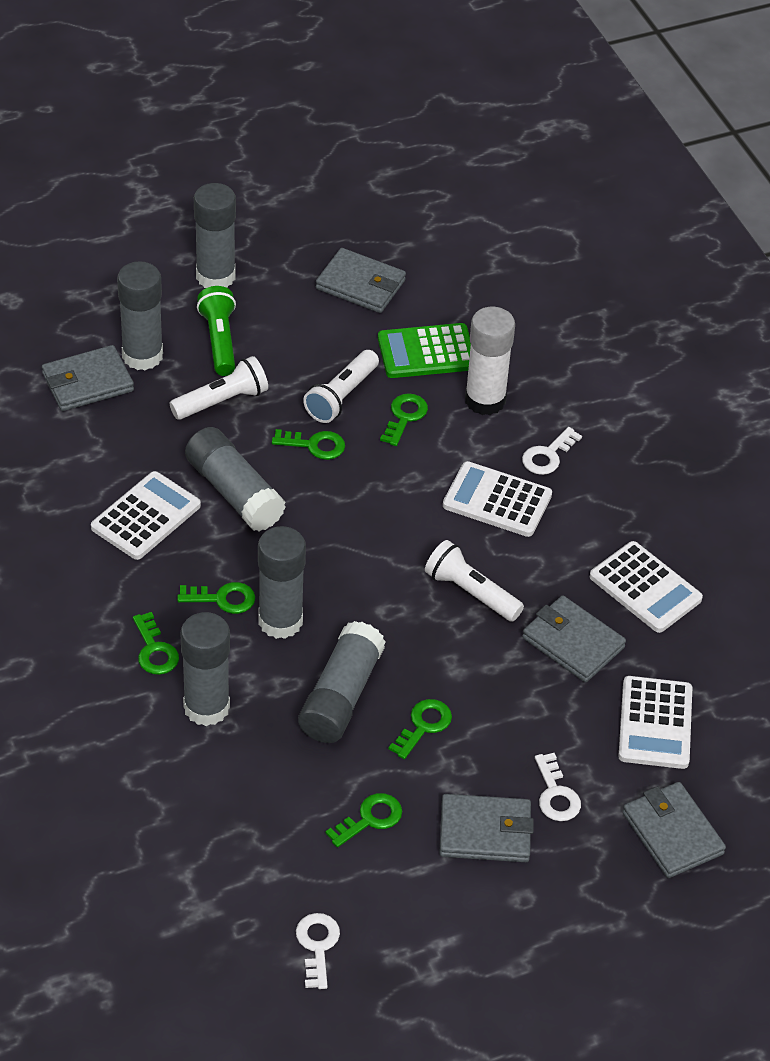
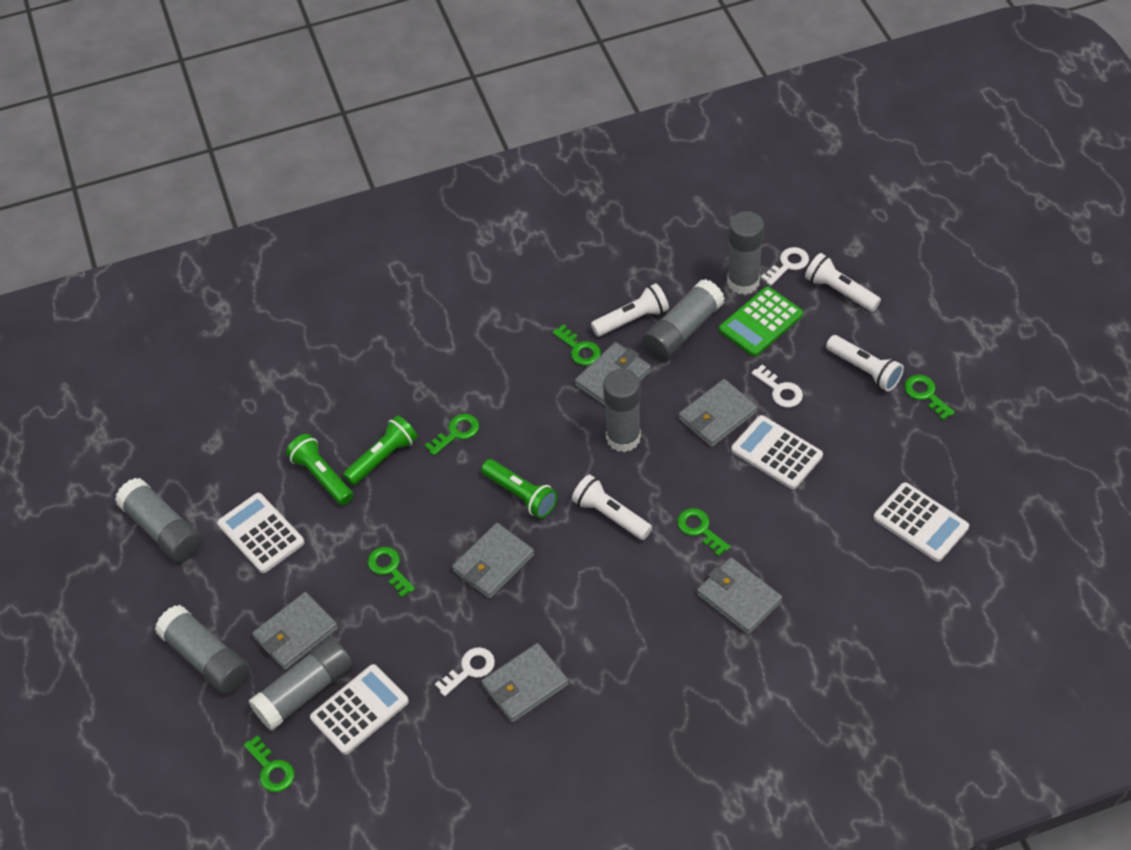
green flashlight: 1 -> 3
grey wallet: 5 -> 6
white flashlight: 3 -> 4
white glue stick: 1 -> 0

